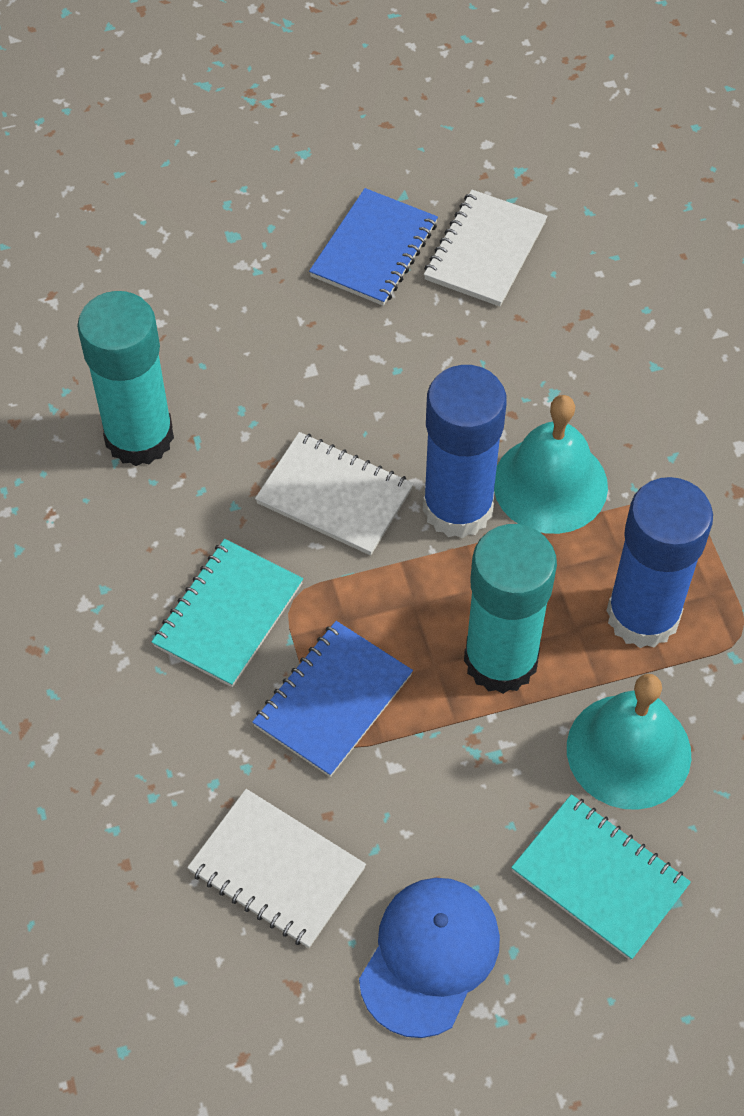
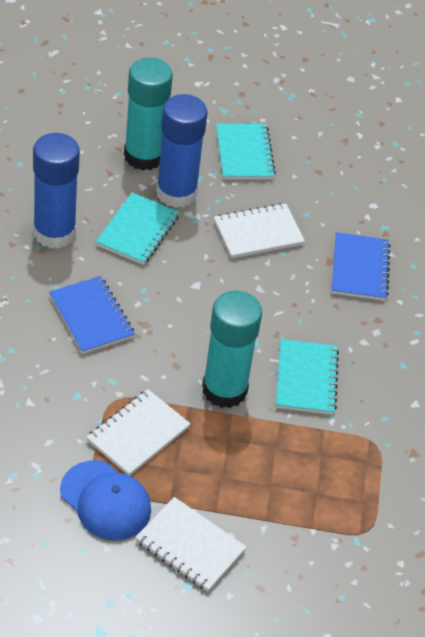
turquoise bell: 2 -> 0
turquoise notebook: 2 -> 3

